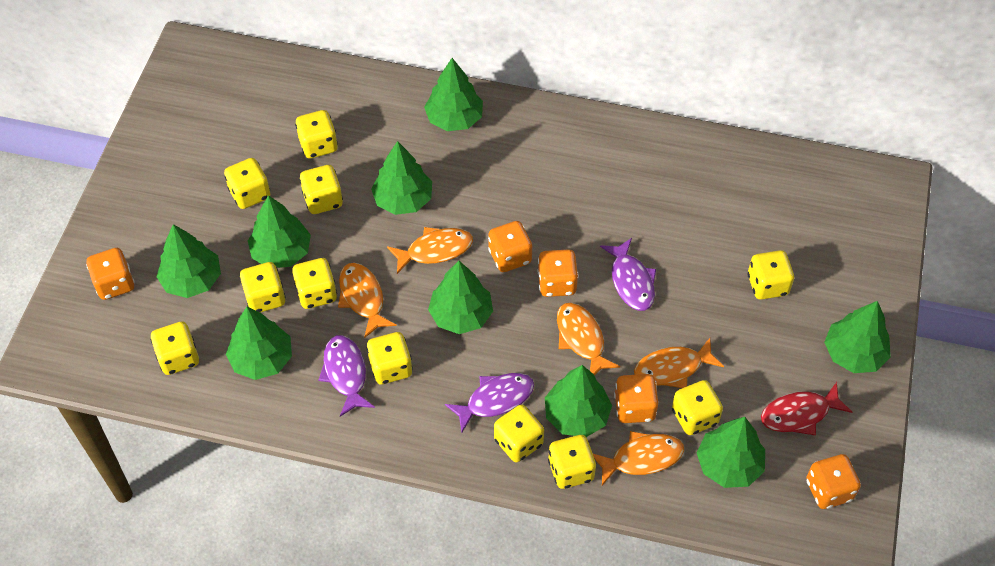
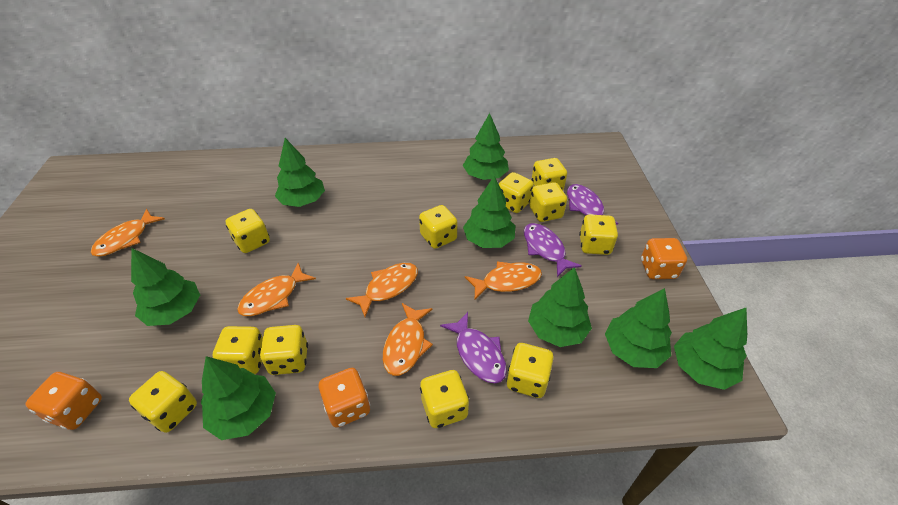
green tree: 9 -> 8
orange dice: 5 -> 3
red fish: 1 -> 0

